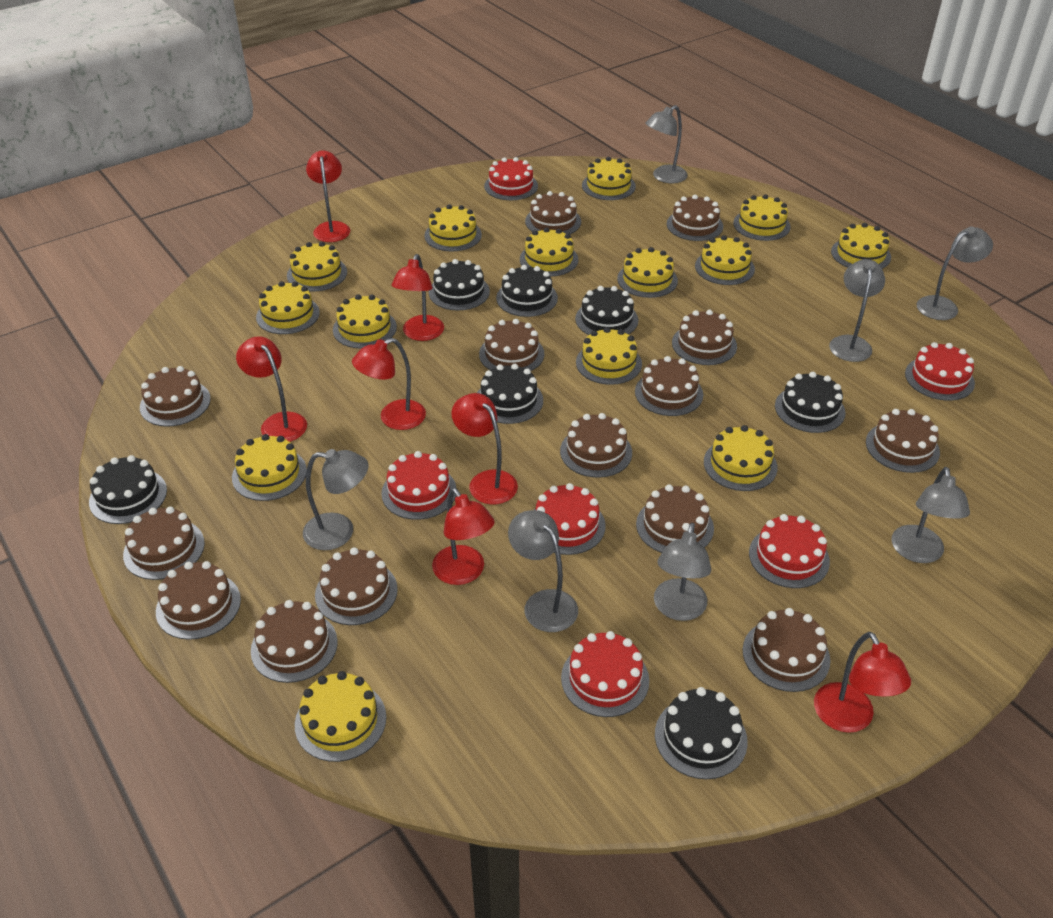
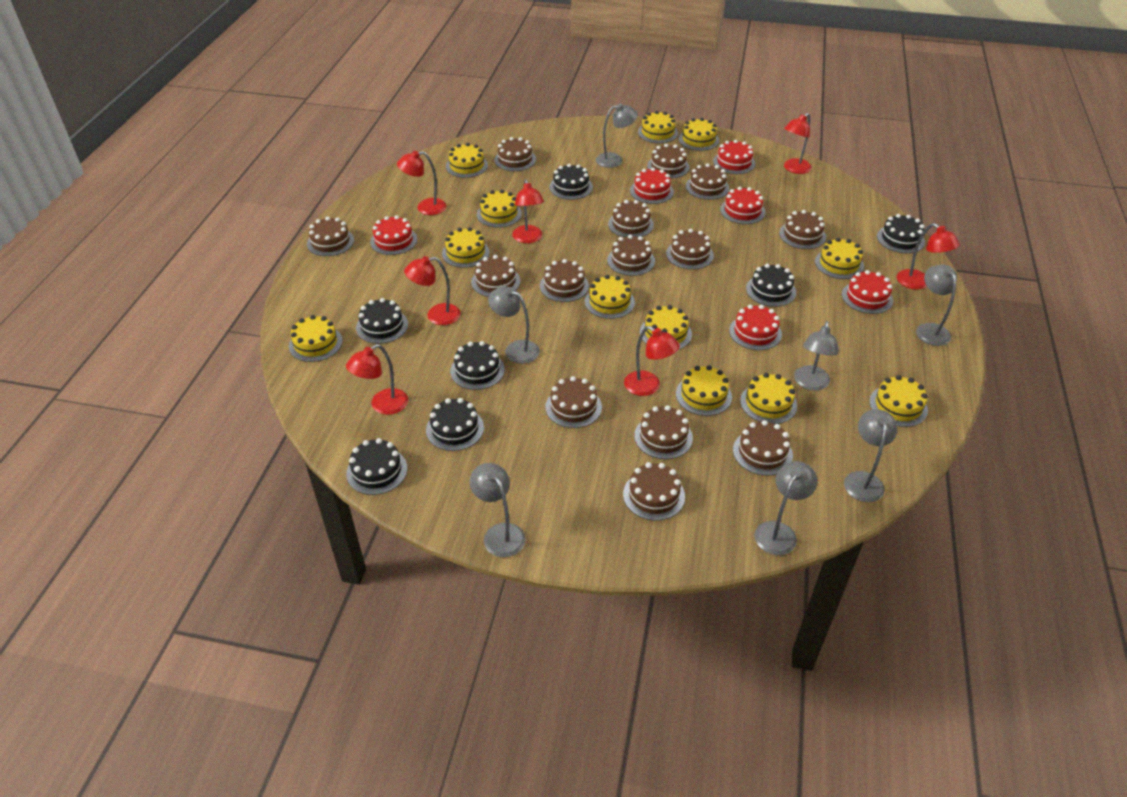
yellow cake: 14 -> 12

